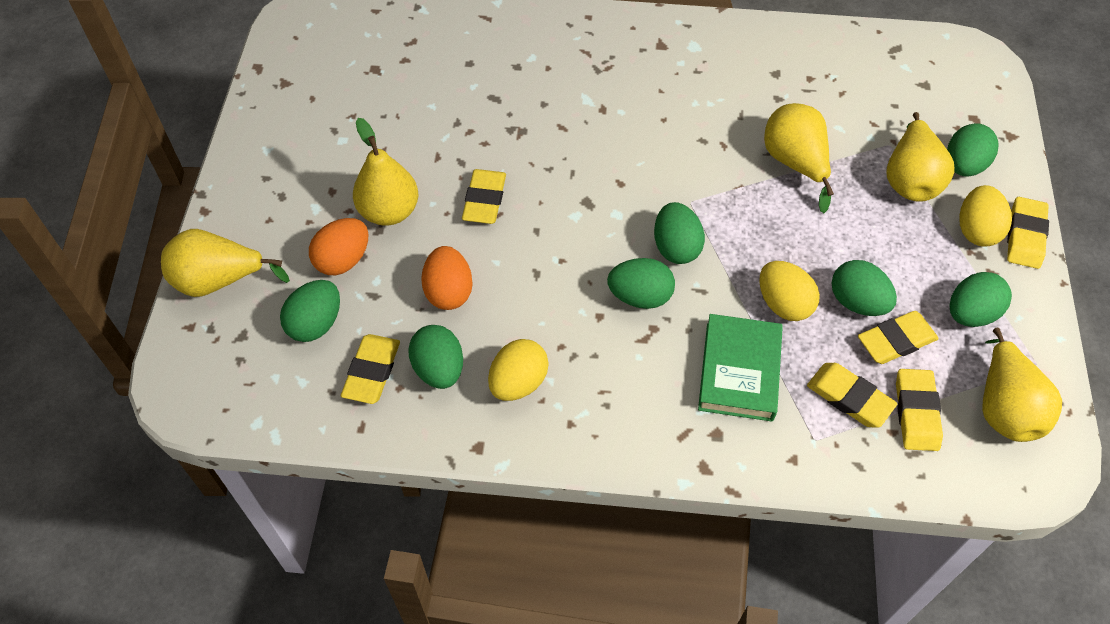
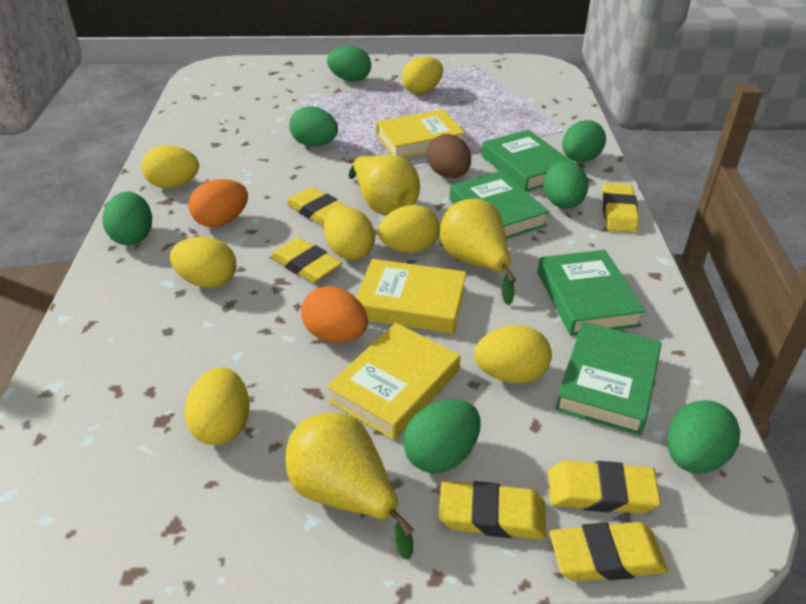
brown egg: 0 -> 1
green book: 1 -> 4
yellow book: 0 -> 3
yellow egg: 3 -> 7
yellow pear: 5 -> 3

